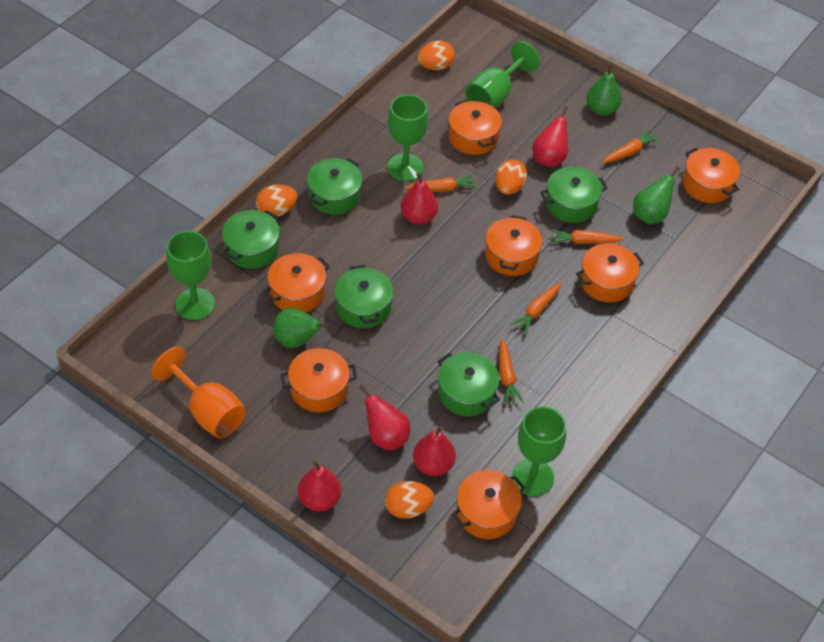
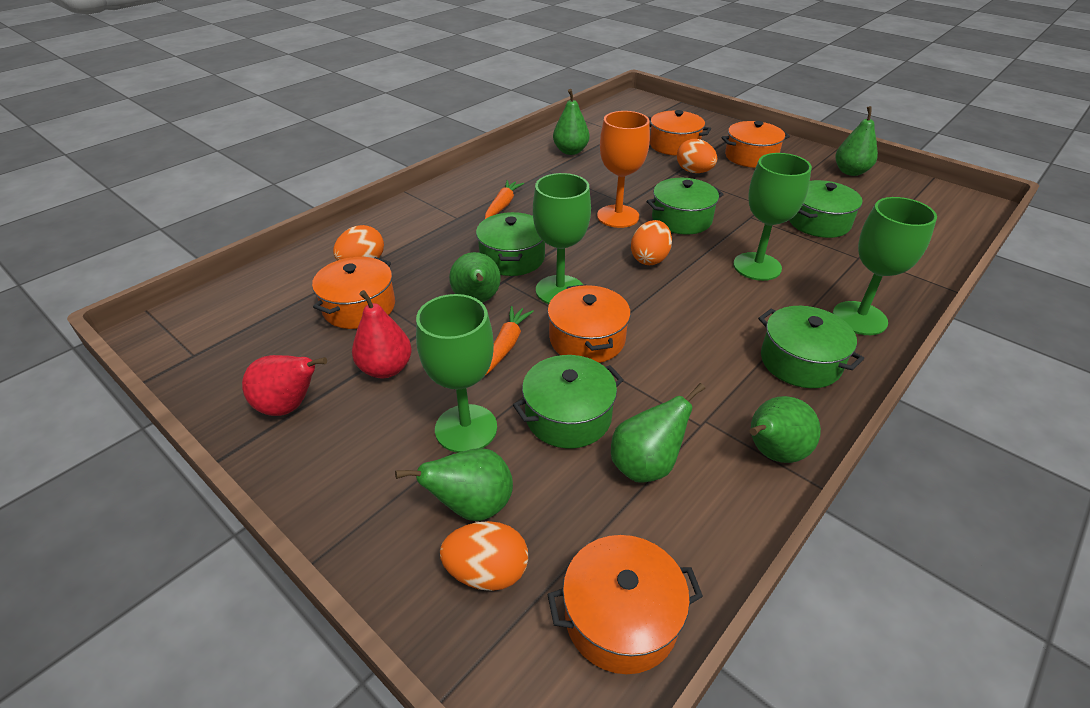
green pear: 3 -> 6
orange carrot: 5 -> 2
orange pot: 7 -> 5
red pear: 5 -> 2

